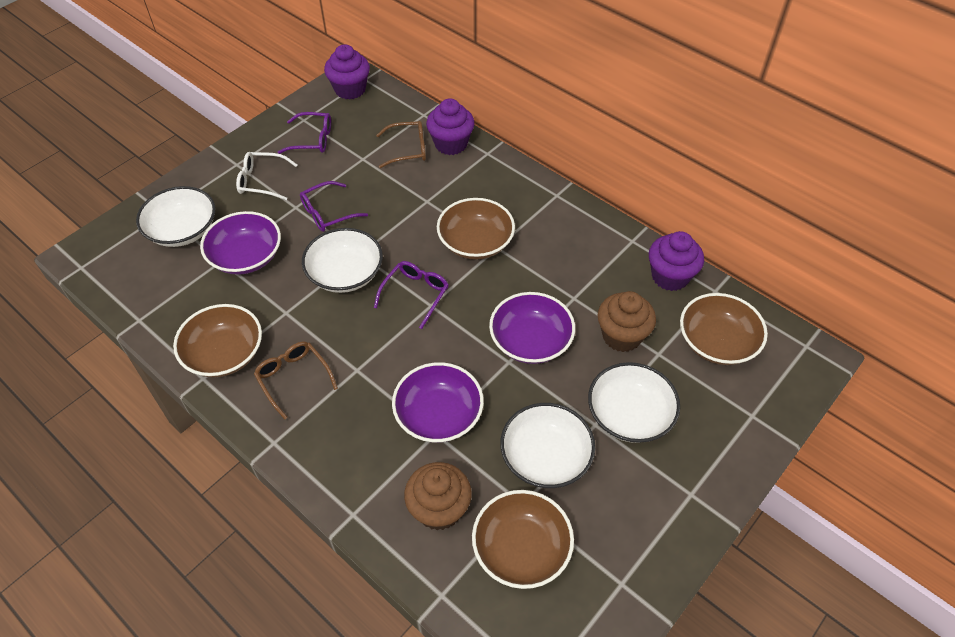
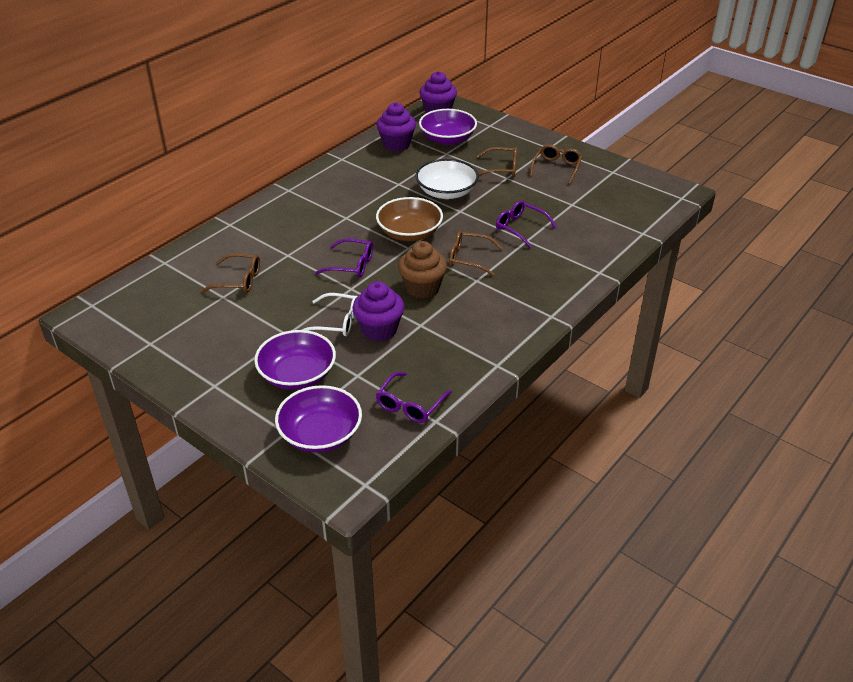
brown bowl: 4 -> 1
brown cupcake: 2 -> 1
brown glasses: 2 -> 4
white bowl: 4 -> 1

